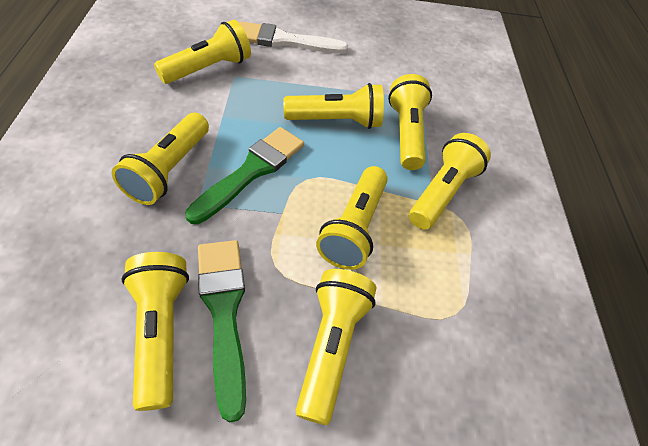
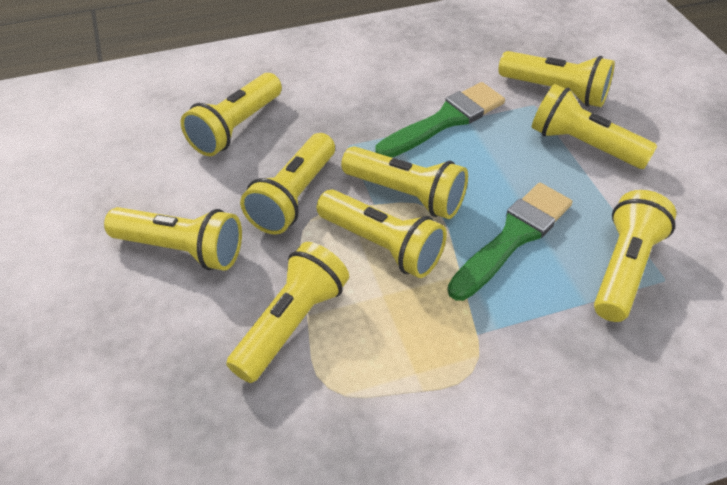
white brush: 1 -> 0
yellow flashlight: 8 -> 9

